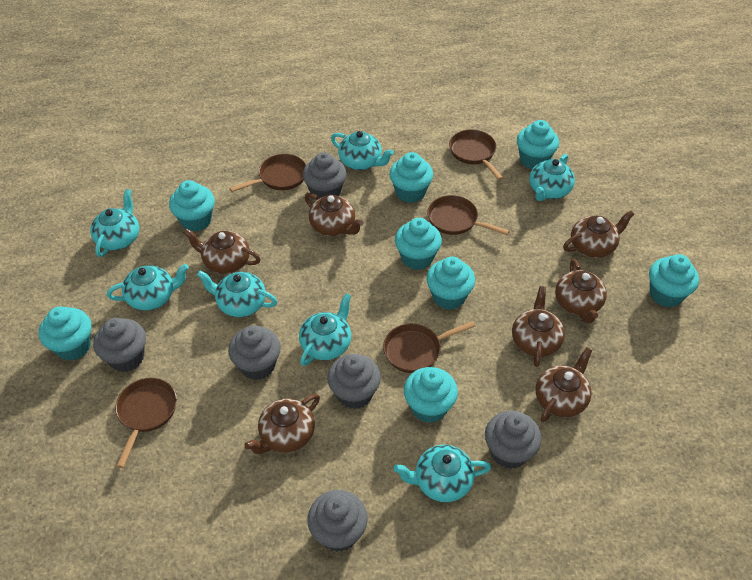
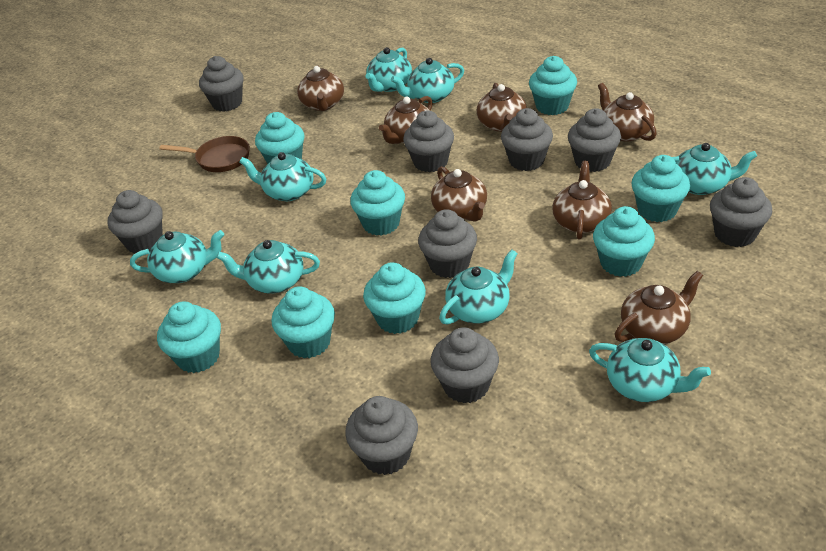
brown pan: 5 -> 1
grey cupcake: 6 -> 9
turquoise teapot: 7 -> 8

